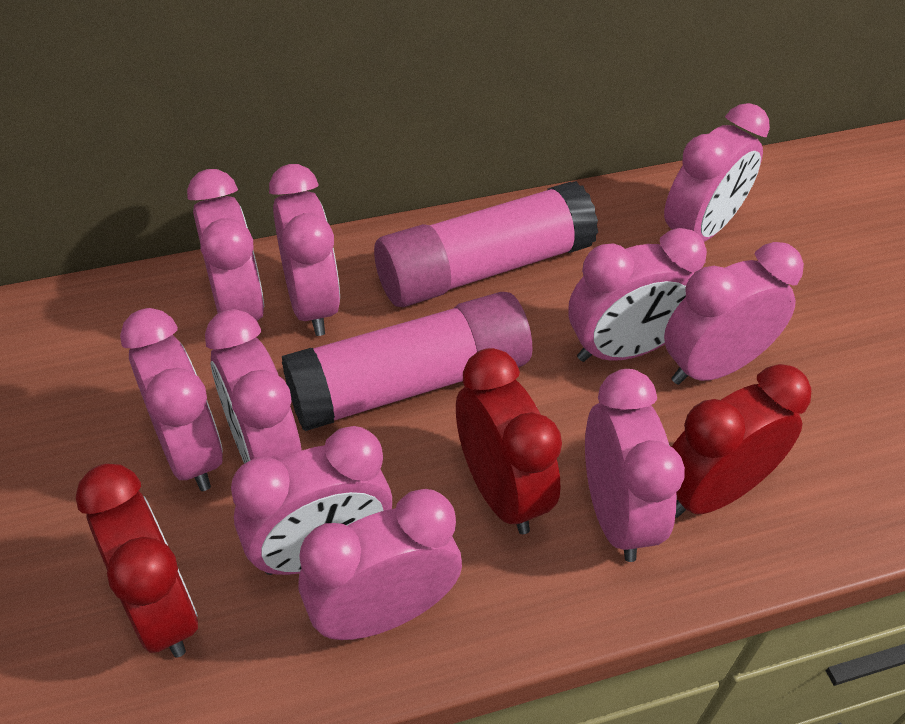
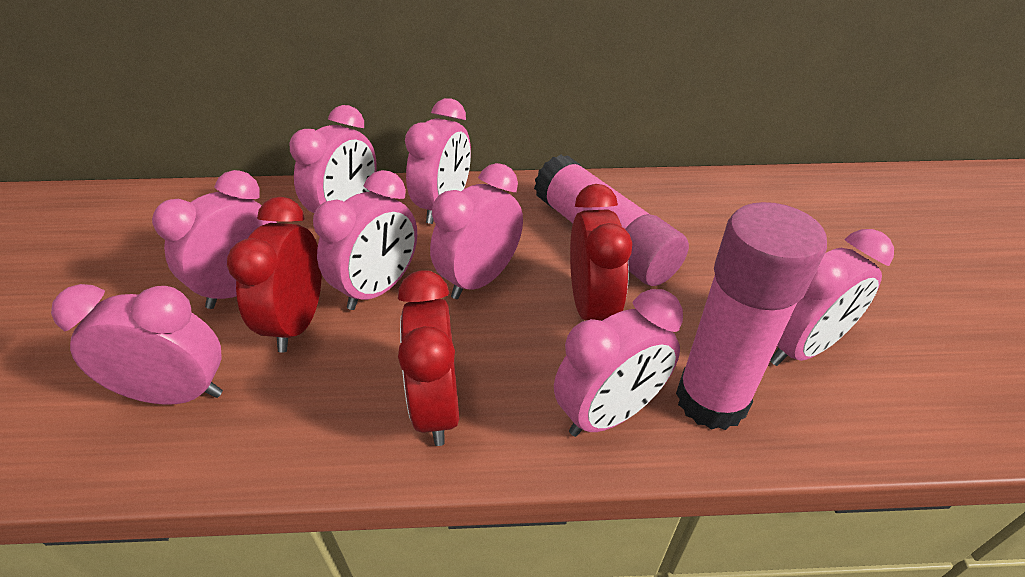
pink clock: 10 -> 8

